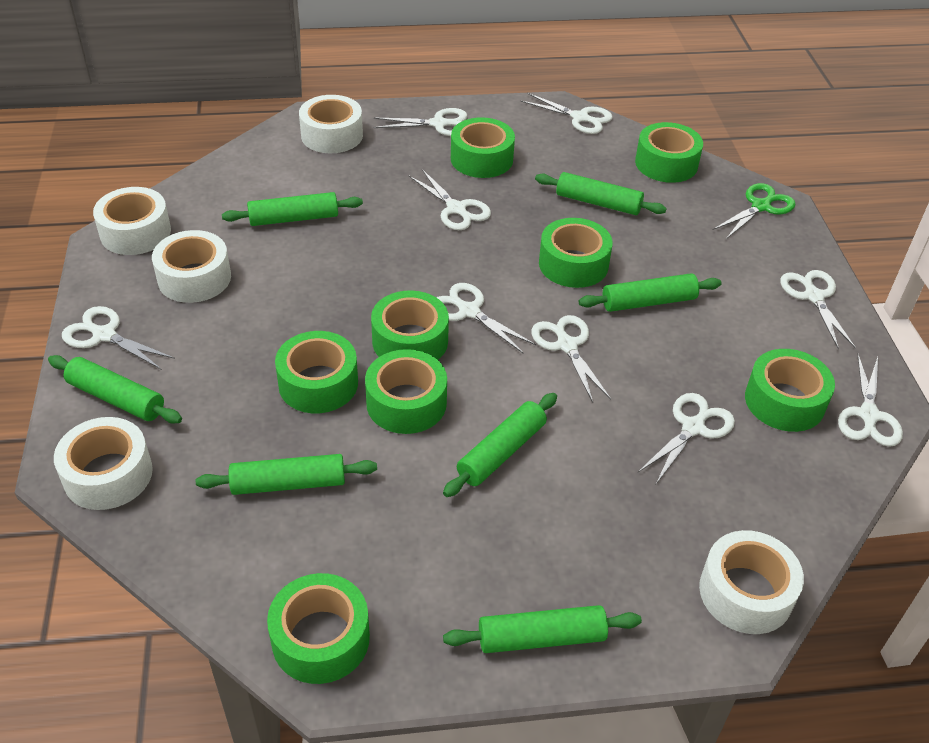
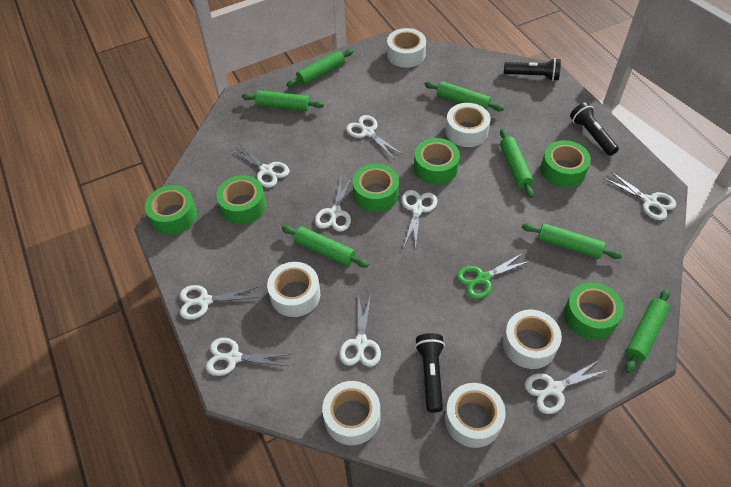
black flashlight: 0 -> 3
green tape: 8 -> 6
white tape: 5 -> 6

